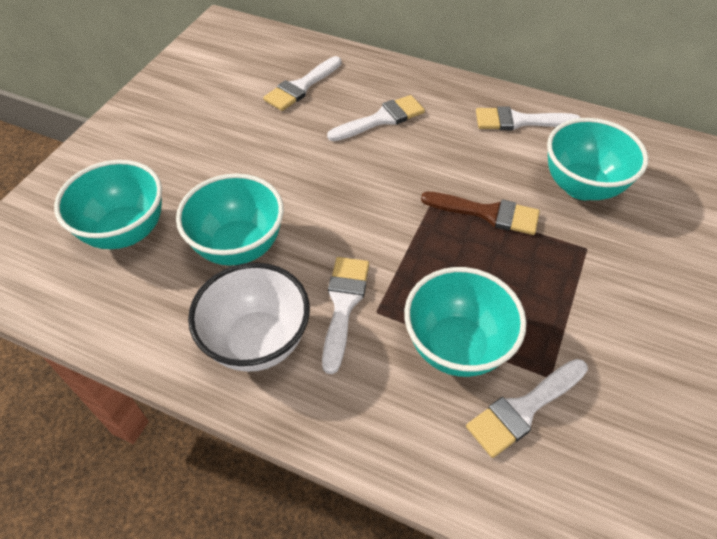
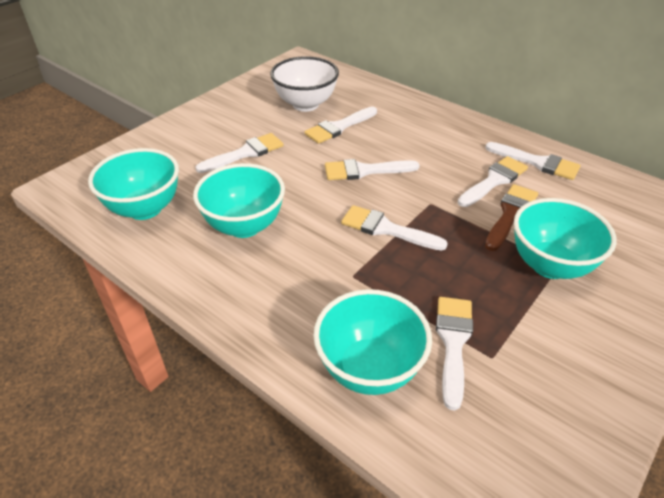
white brush: 5 -> 7

